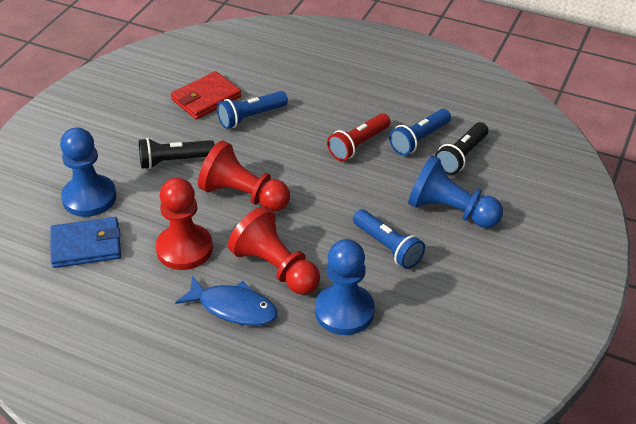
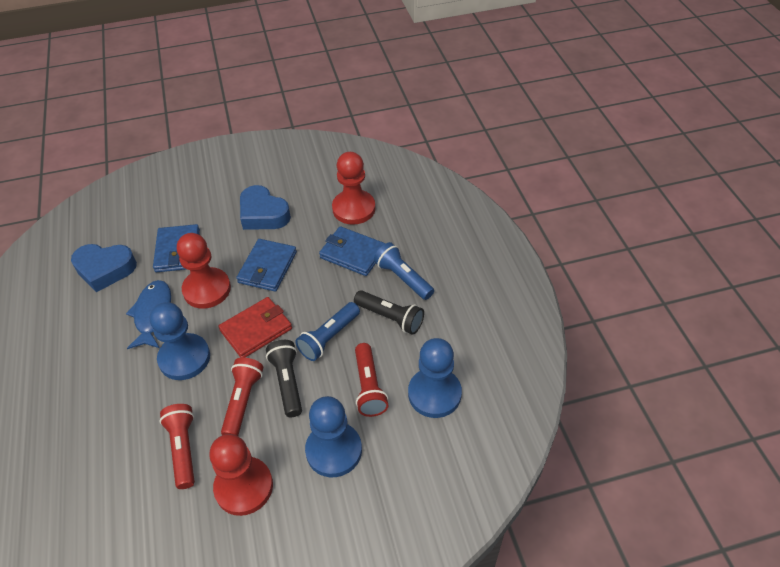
blue flashlight: 3 -> 2
blue heart: 0 -> 2
blue wallet: 1 -> 3
red flashlight: 1 -> 3

